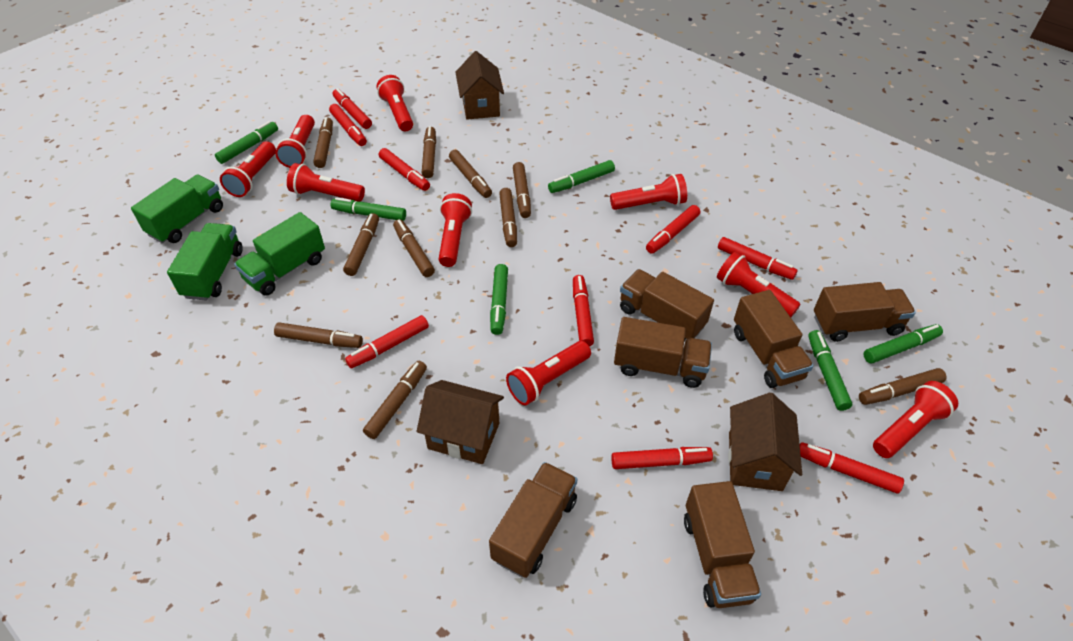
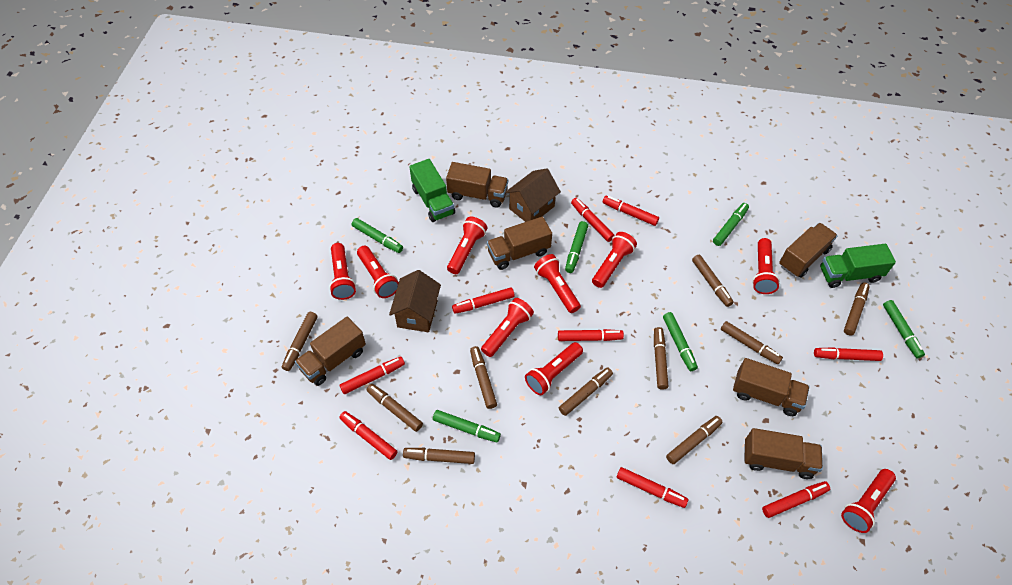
brown house: 3 -> 2
green truck: 3 -> 2

